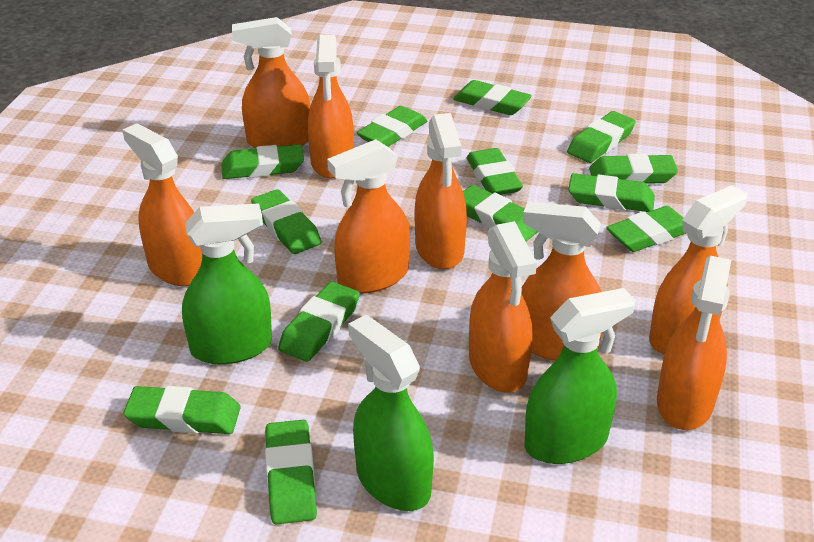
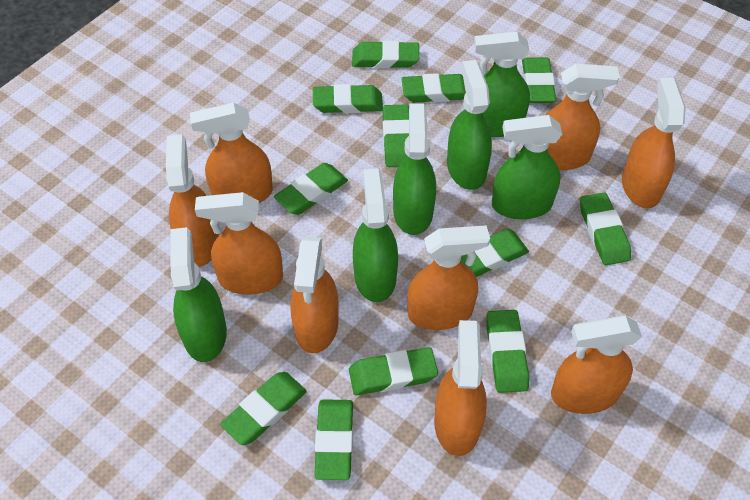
green eraser: 13 -> 12
green spray bottle: 3 -> 6

